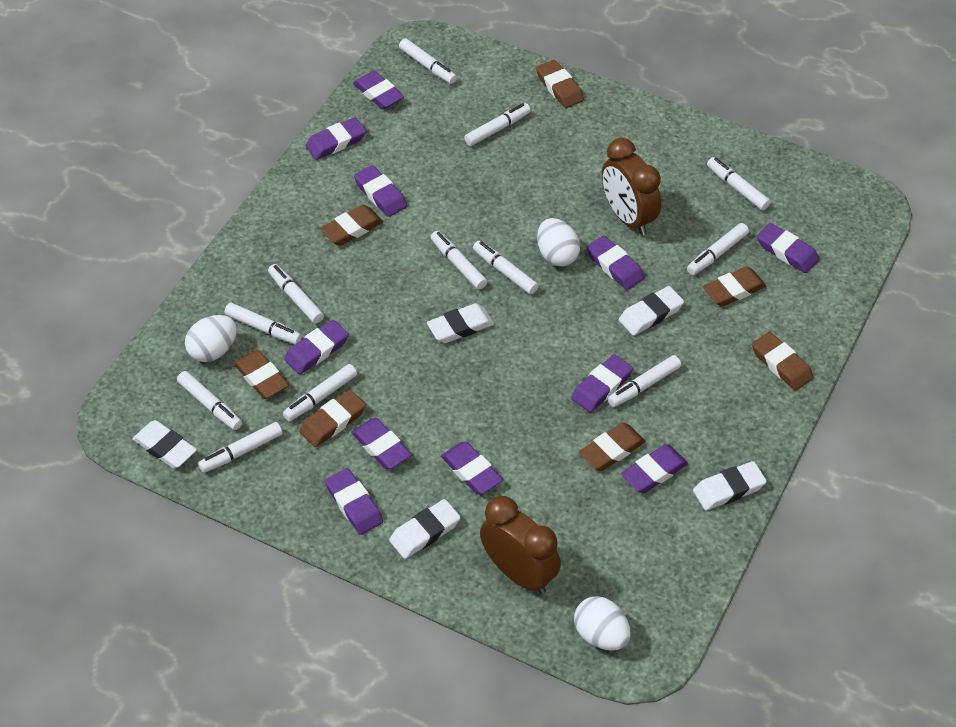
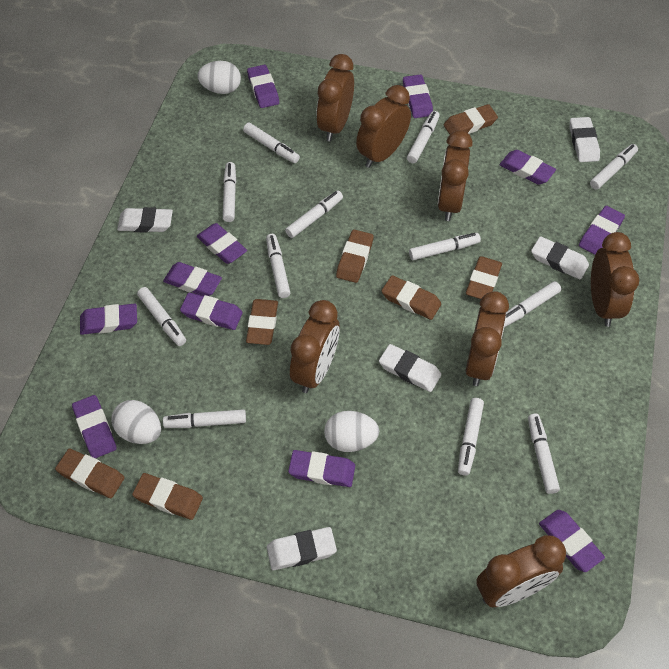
brown clock: 2 -> 7

